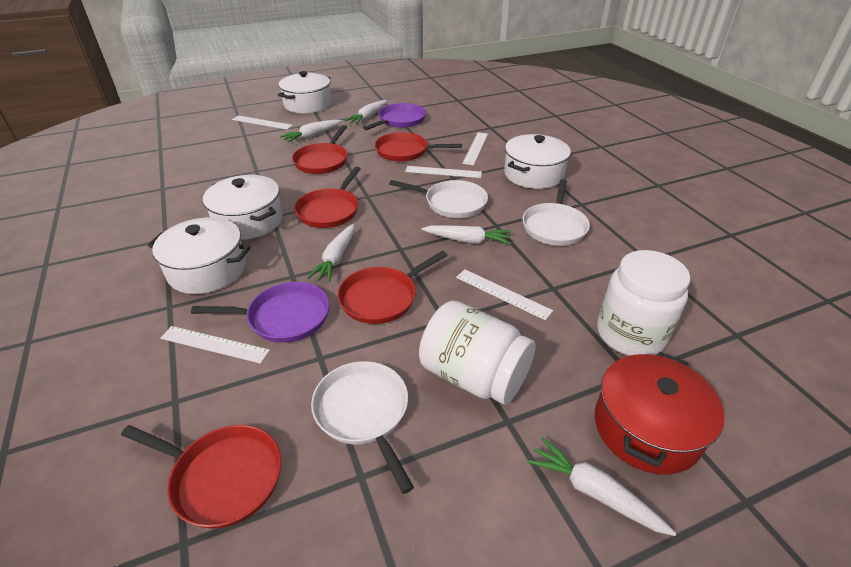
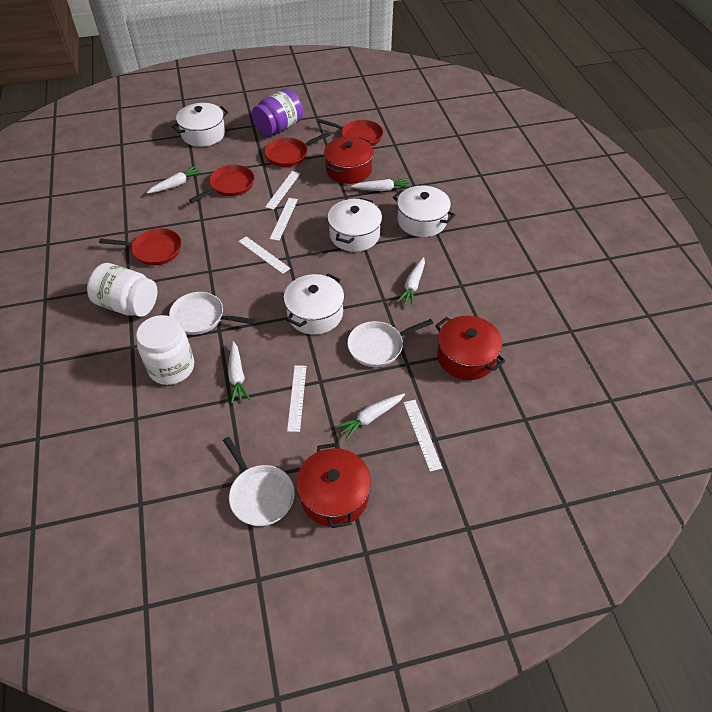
purple jar: 0 -> 1
purple pan: 2 -> 0
red pan: 5 -> 4
red pot: 1 -> 3

